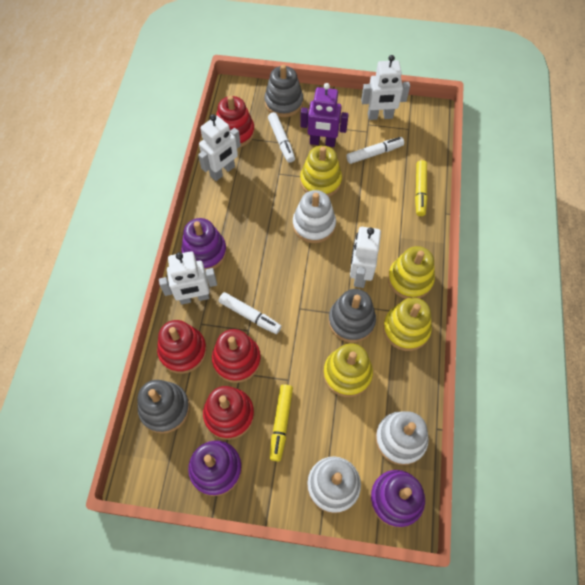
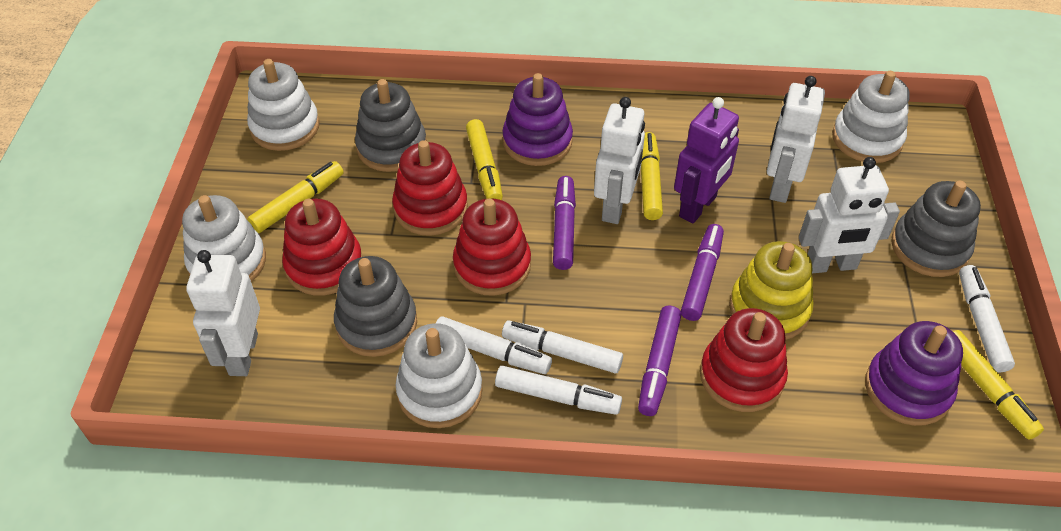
purple marker: 0 -> 3
purple stacking toy: 3 -> 2
white marker: 3 -> 4
white stacking toy: 3 -> 4
yellow marker: 2 -> 4
yellow stacking toy: 4 -> 1

